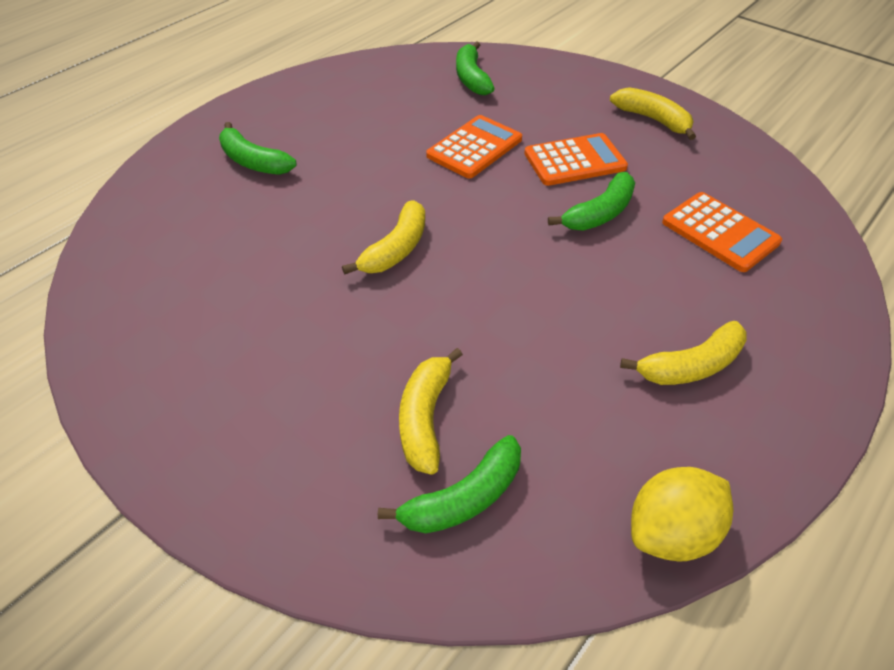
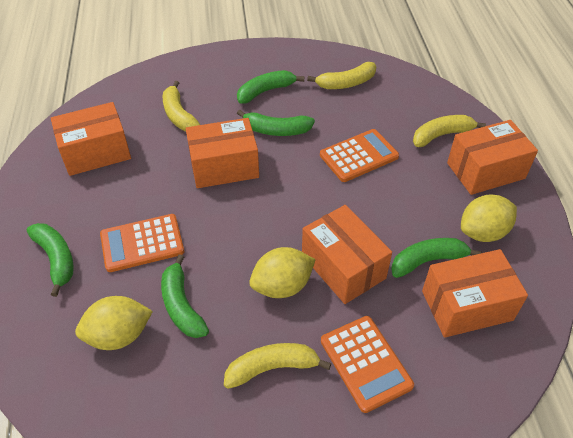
green banana: 4 -> 5
orange box: 0 -> 5
yellow lemon: 1 -> 3

